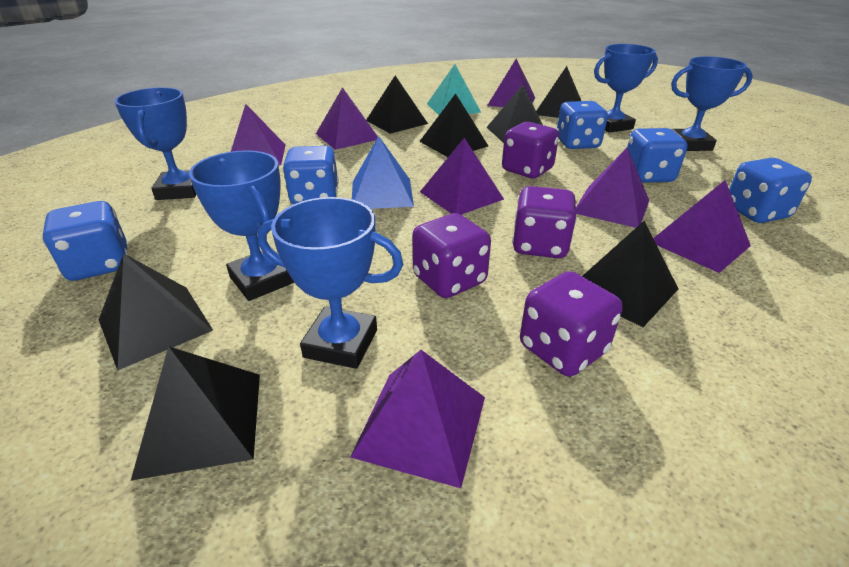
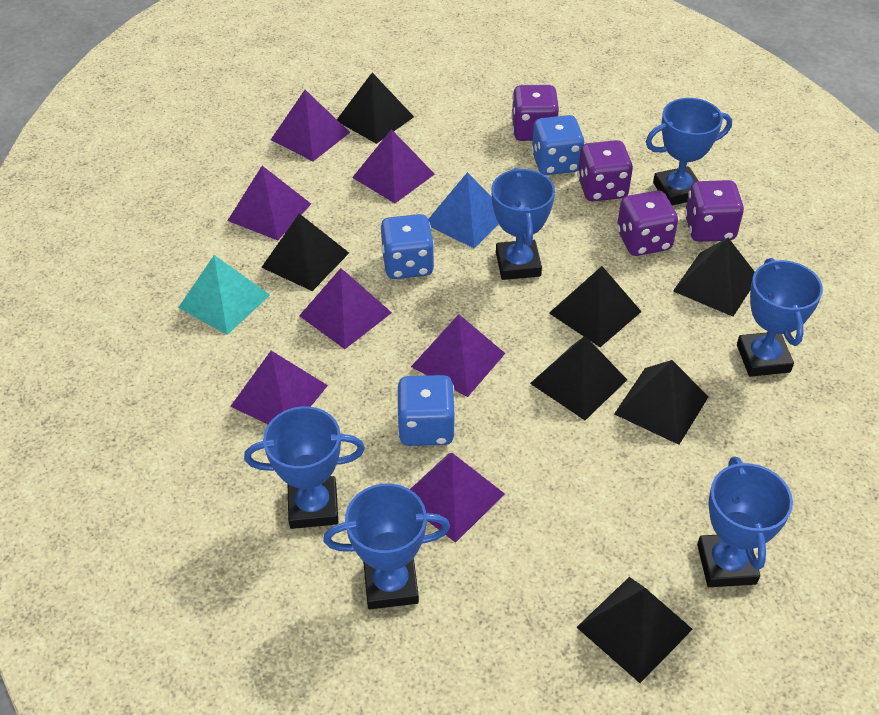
blue dice: 5 -> 3
blue trophy: 5 -> 6

